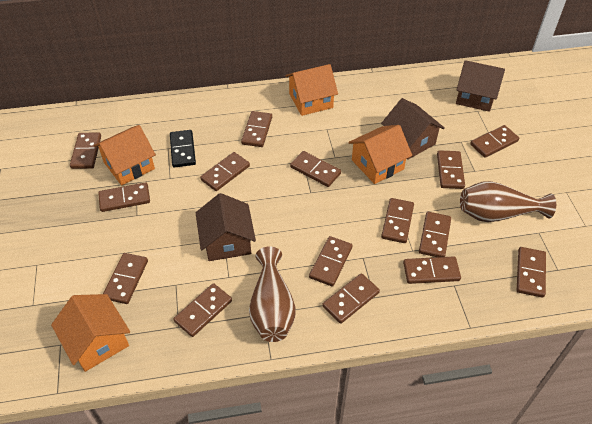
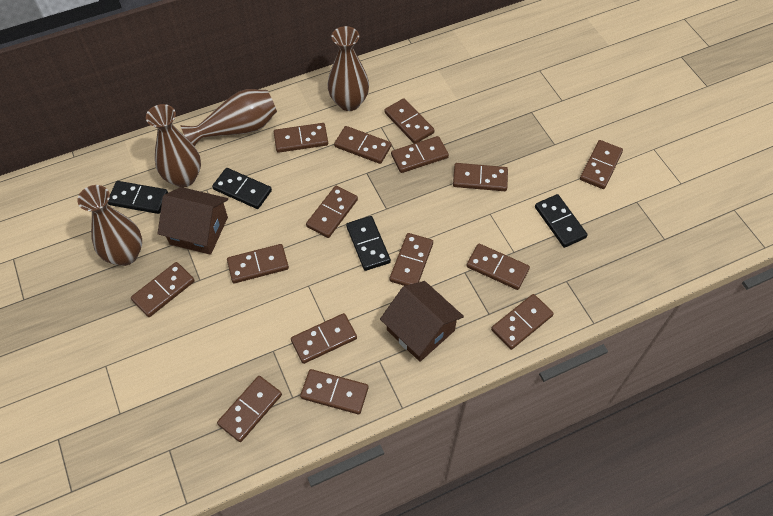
black domino: 1 -> 4
brown house: 3 -> 2
brown vase: 2 -> 4
orange house: 4 -> 0

